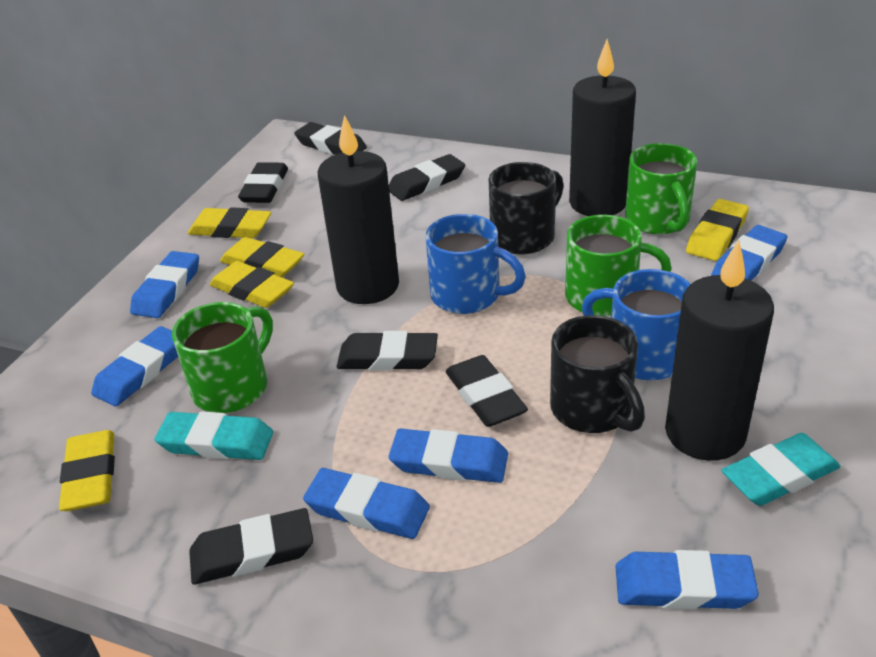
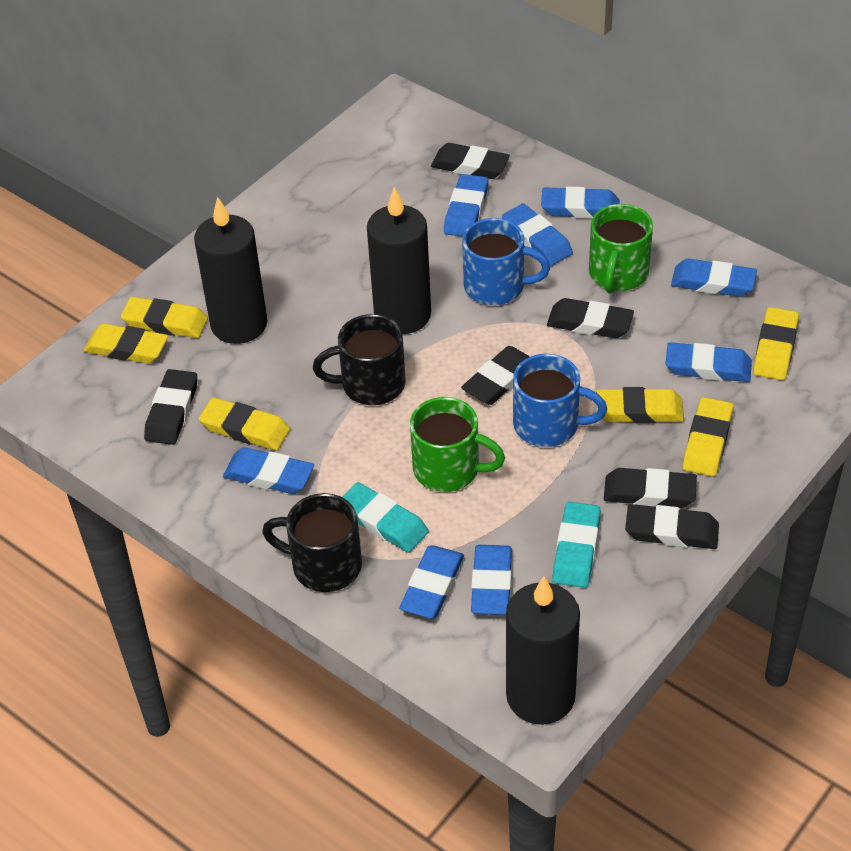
blue eraser: 6 -> 8
green mug: 3 -> 2
yellow eraser: 5 -> 6

